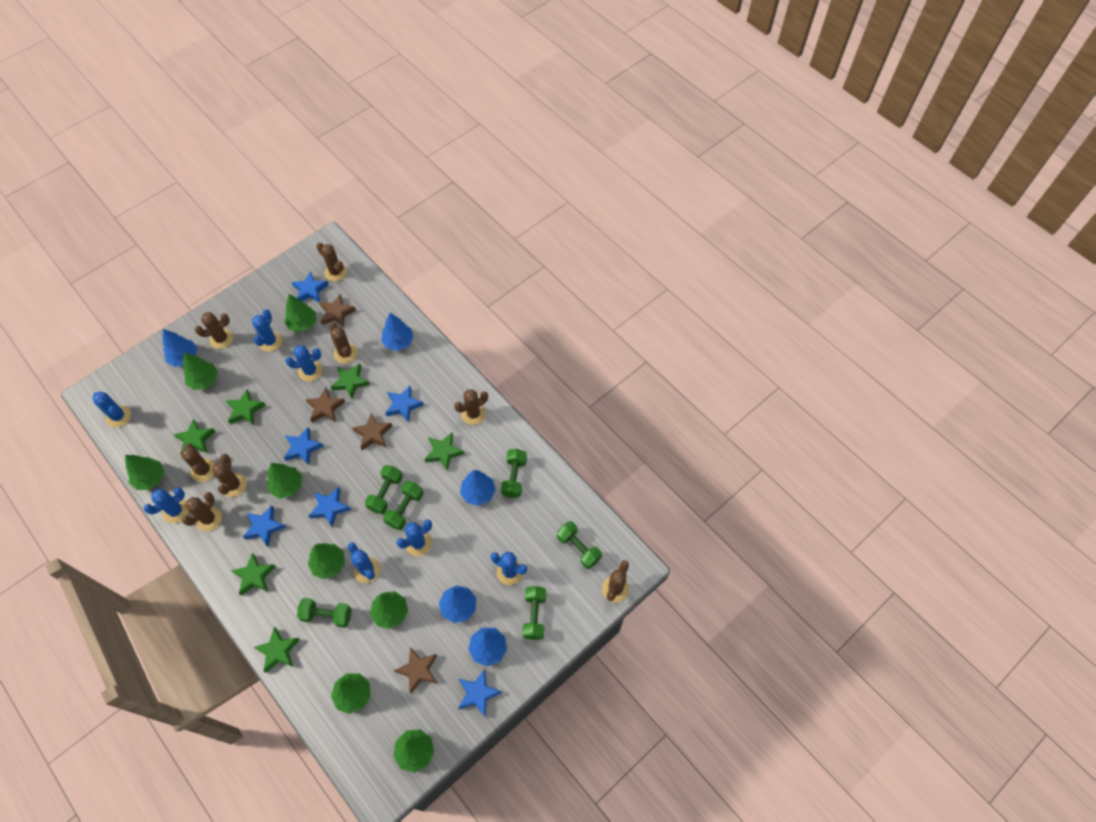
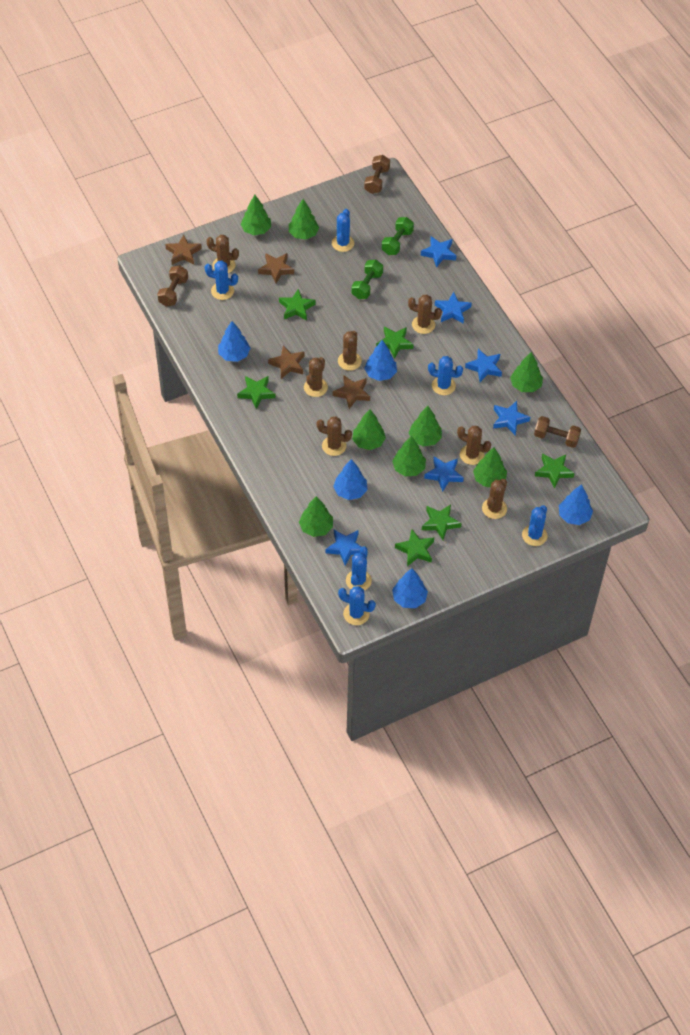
blue cactus: 7 -> 6
brown cactus: 8 -> 7
brown dumbbell: 0 -> 3
green dumbbell: 6 -> 2

